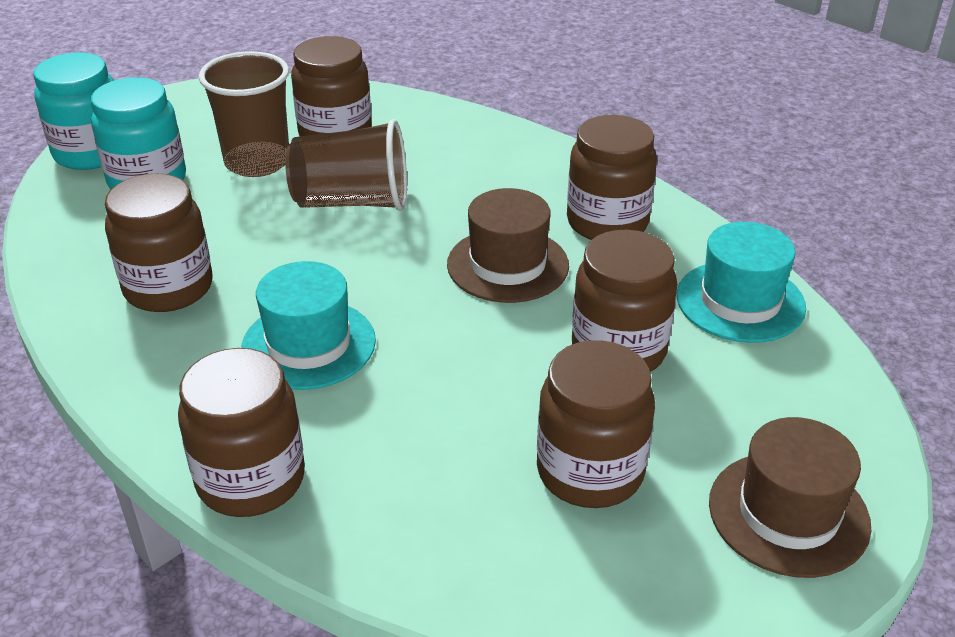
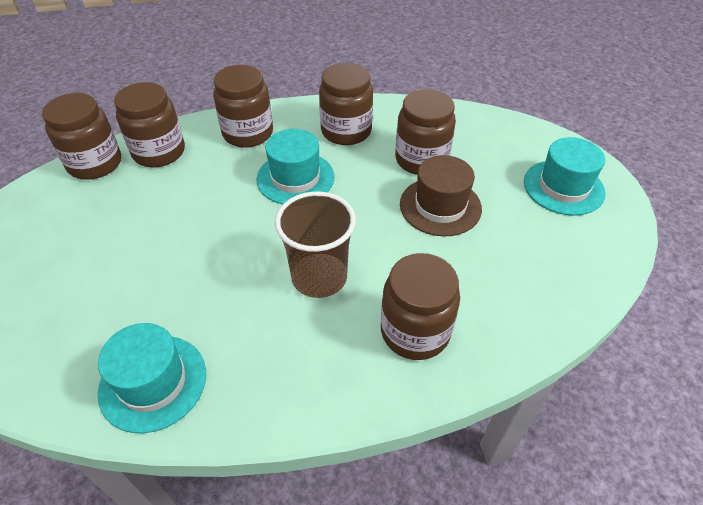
brown cup: 2 -> 1
brown hat: 2 -> 1
turquoise hat: 2 -> 3
turquoise jar: 2 -> 0

